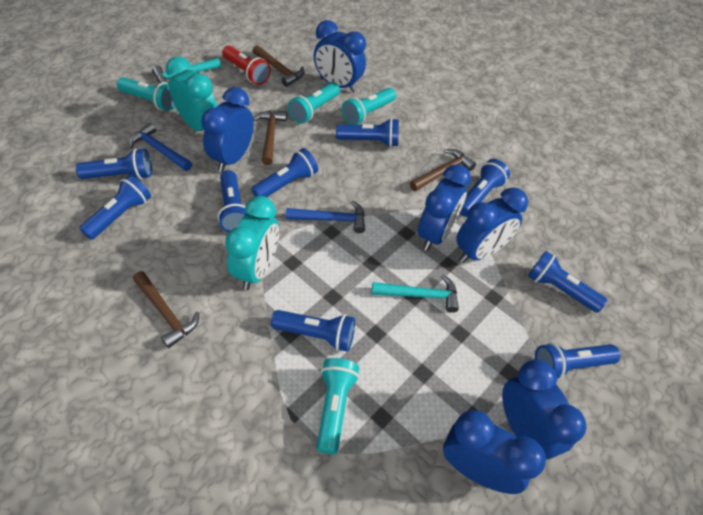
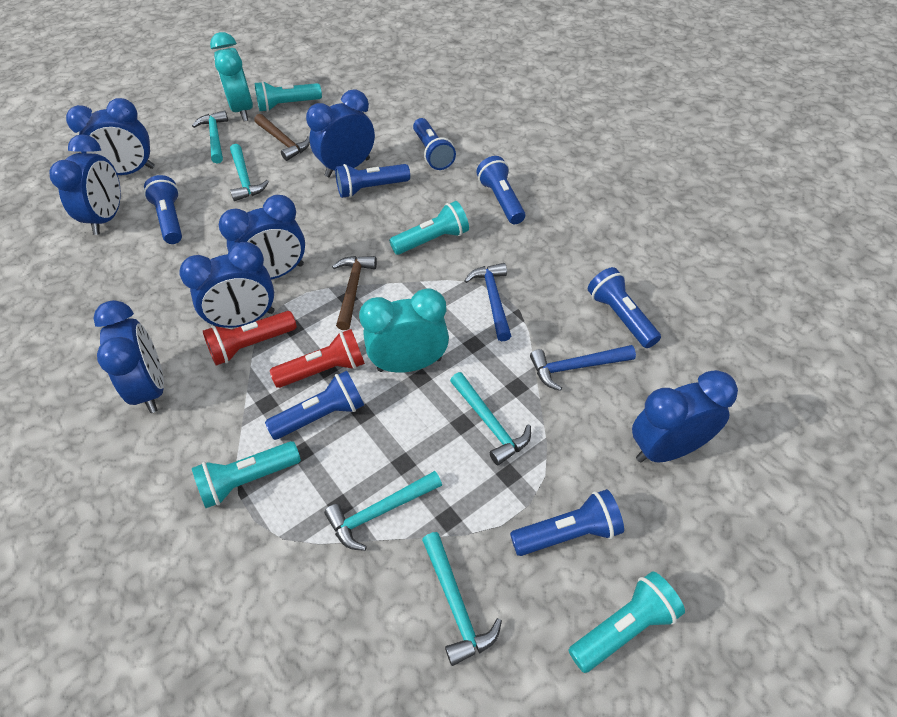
blue clock: 6 -> 7
blue flashlight: 9 -> 7
brown hammer: 4 -> 2
red flashlight: 1 -> 2
turquoise hammer: 2 -> 5

